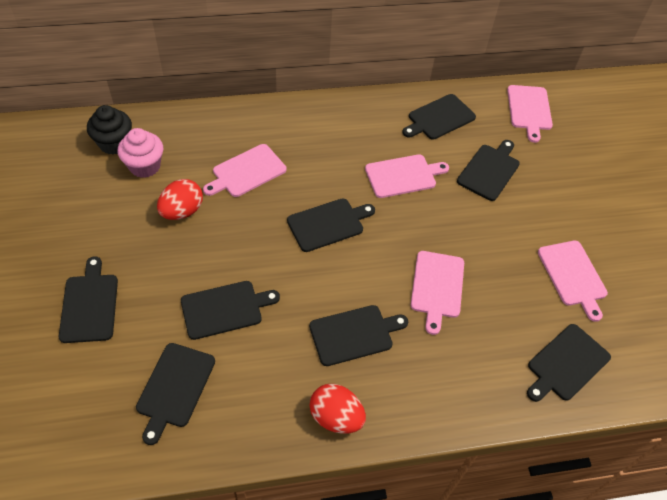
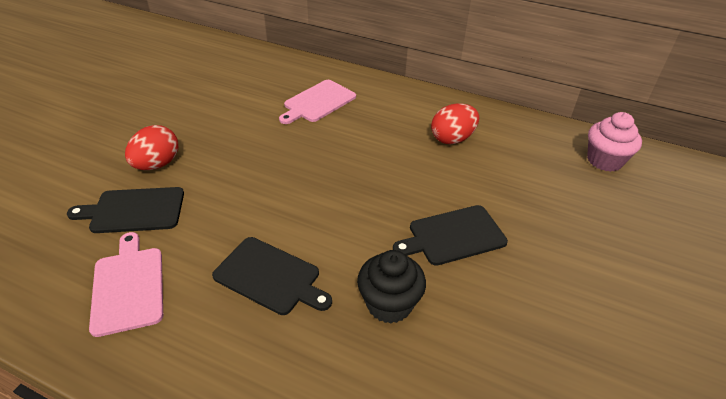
black cutting board: 8 -> 3
pink cutting board: 5 -> 2

